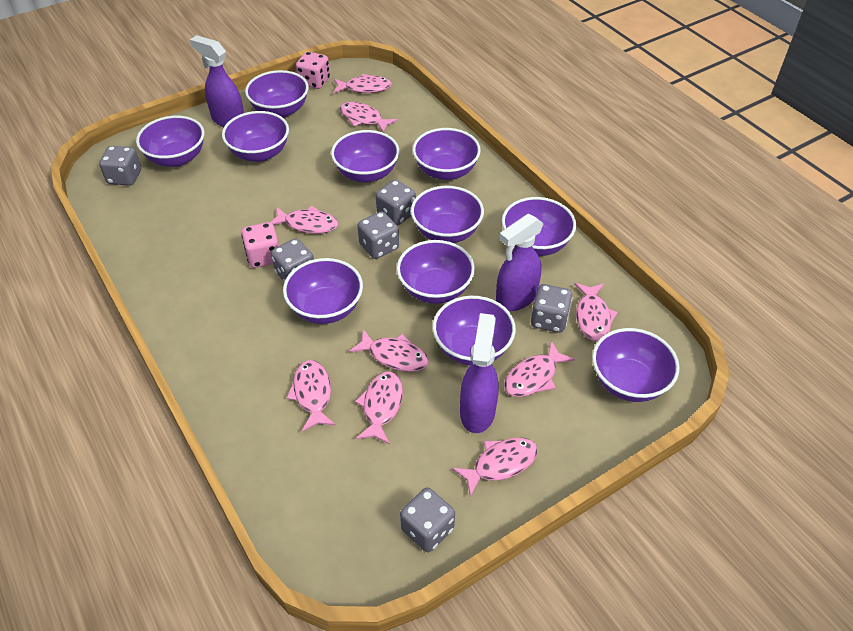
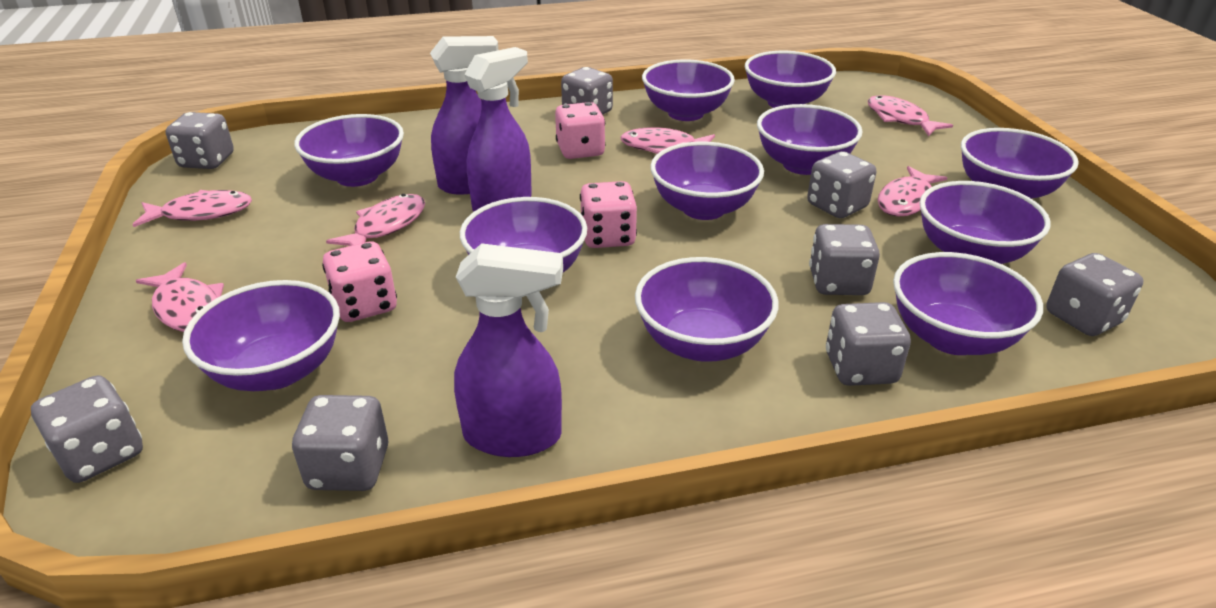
grey dice: 6 -> 8
pink dice: 2 -> 3
pink fish: 9 -> 6

